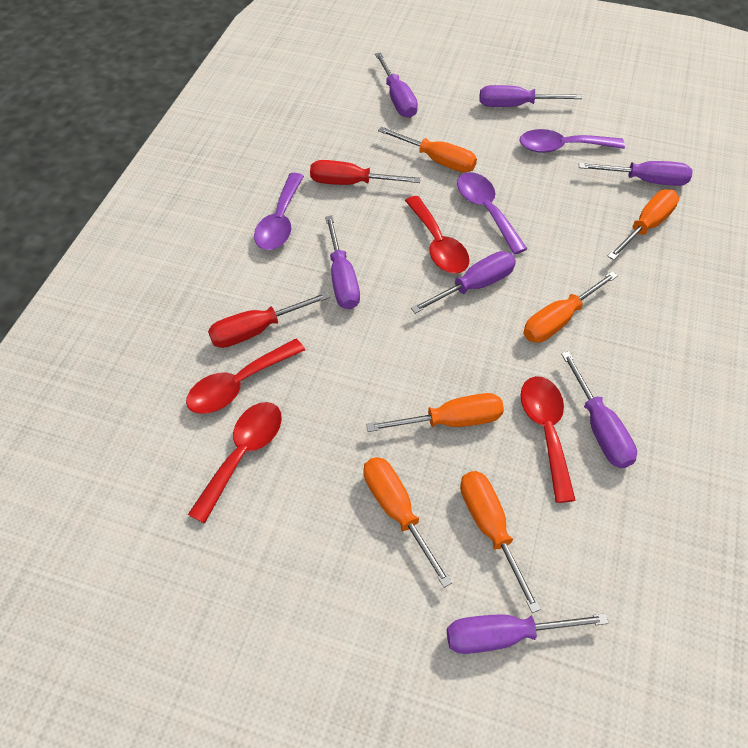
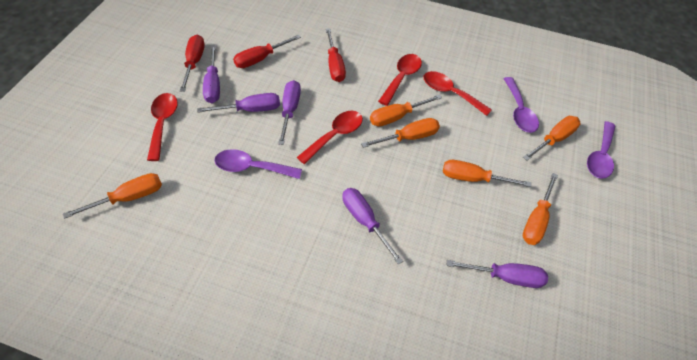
purple screwdriver: 7 -> 5
red screwdriver: 2 -> 3

